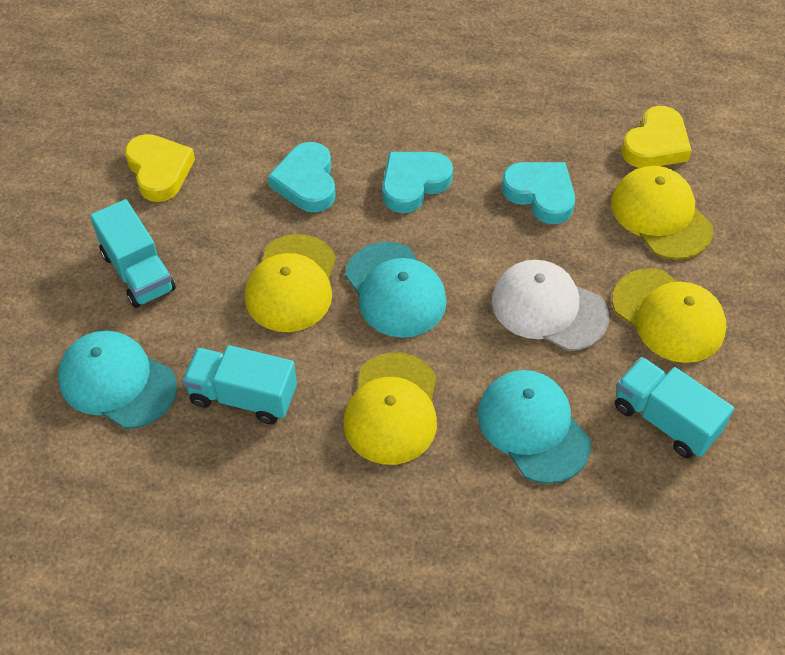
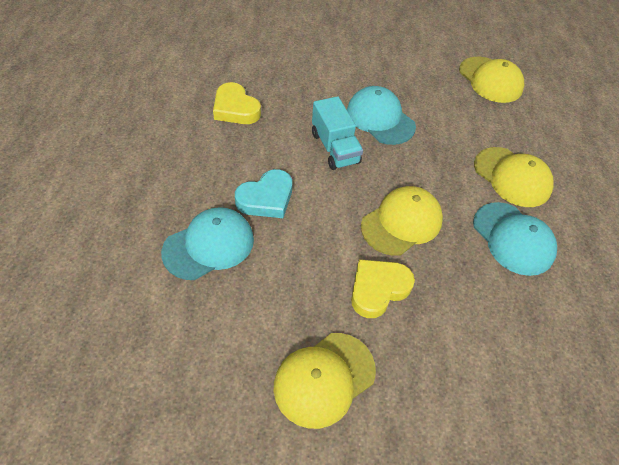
turquoise heart: 3 -> 1
turquoise truck: 3 -> 1
white cap: 1 -> 0

